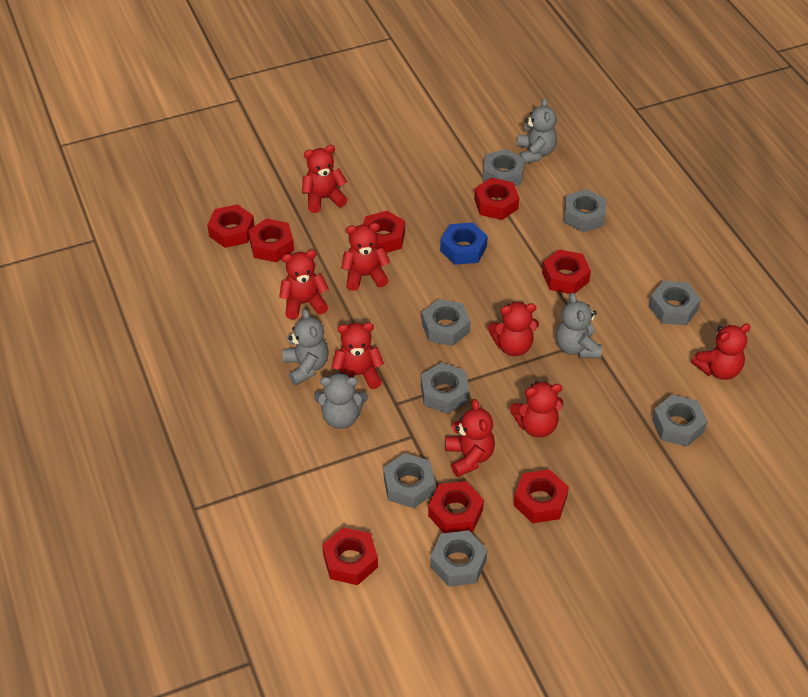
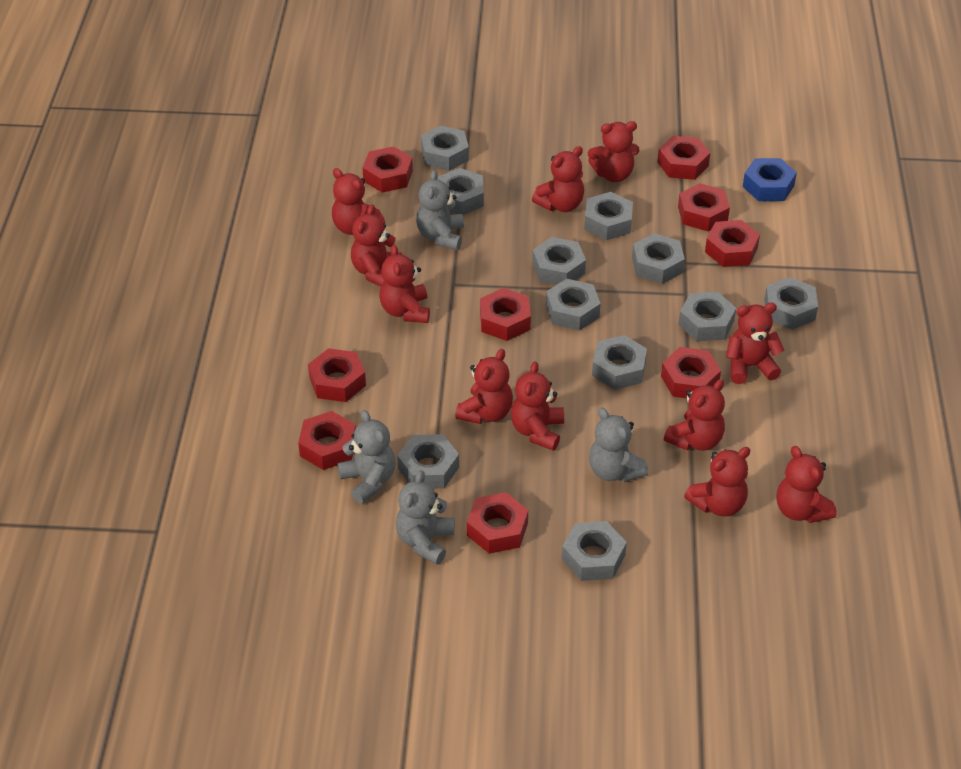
grey nut: 8 -> 11
red nut: 8 -> 9
red teddy bear: 8 -> 11

